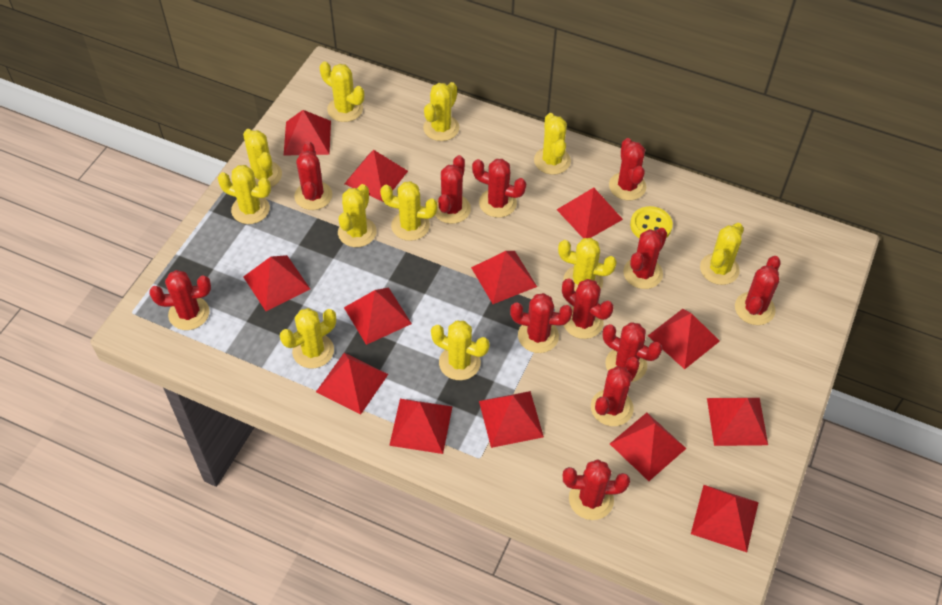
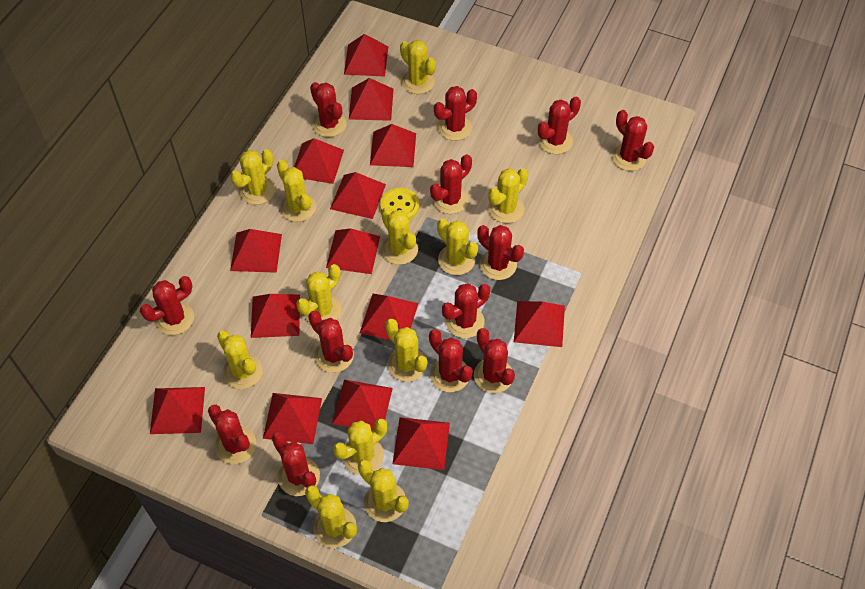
red cactus: 12 -> 13
red pyramid: 13 -> 14
yellow cactus: 11 -> 12

